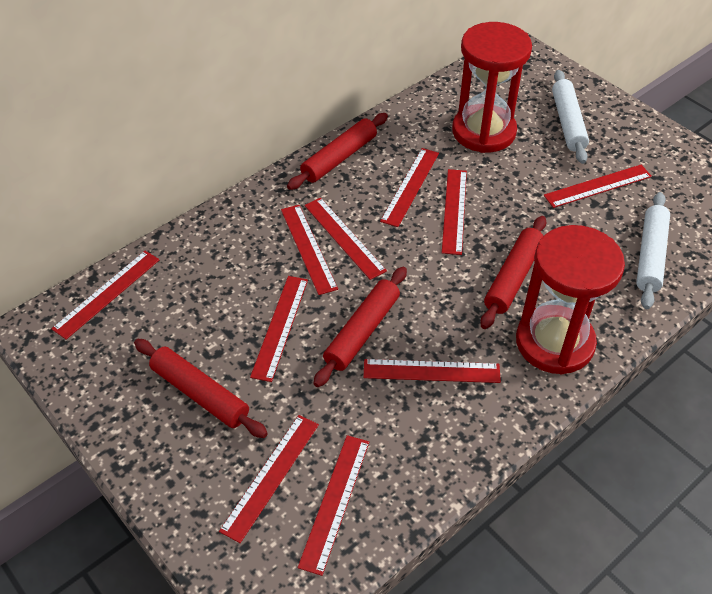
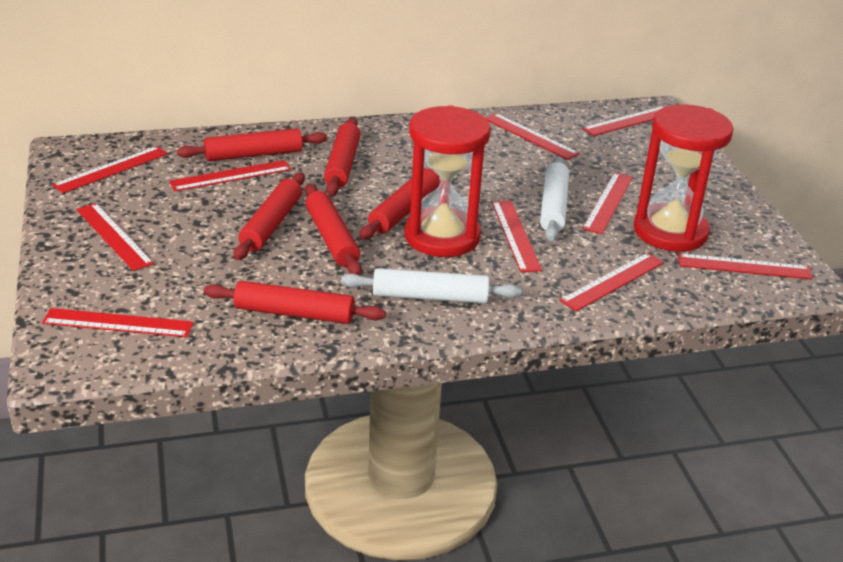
red rolling pin: 4 -> 6

